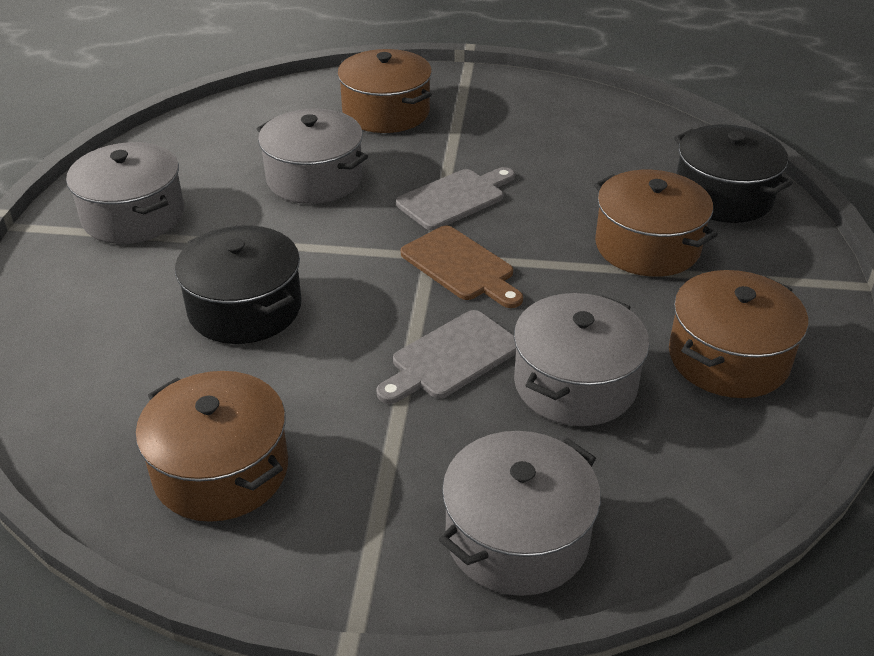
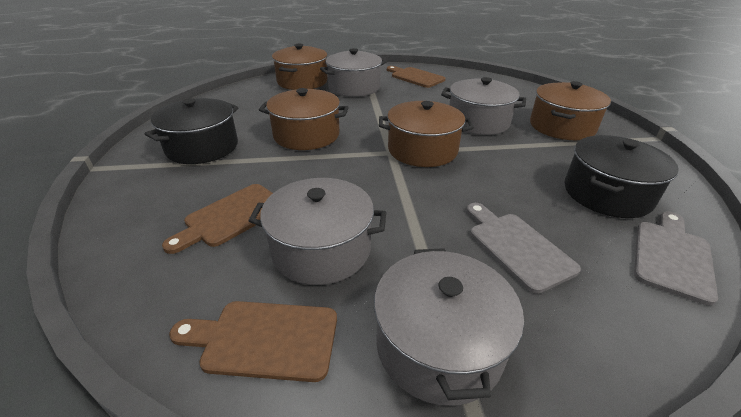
brown cutting board: 1 -> 3

